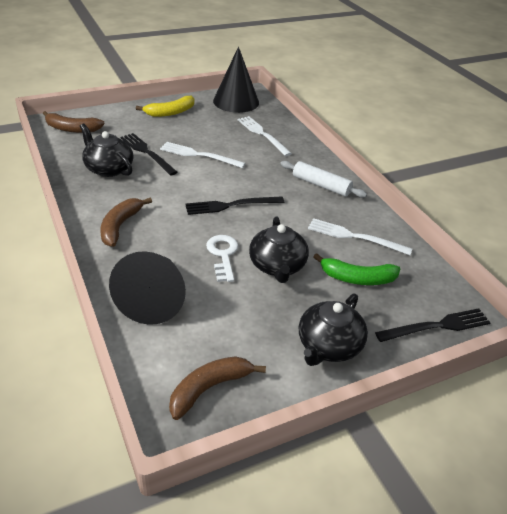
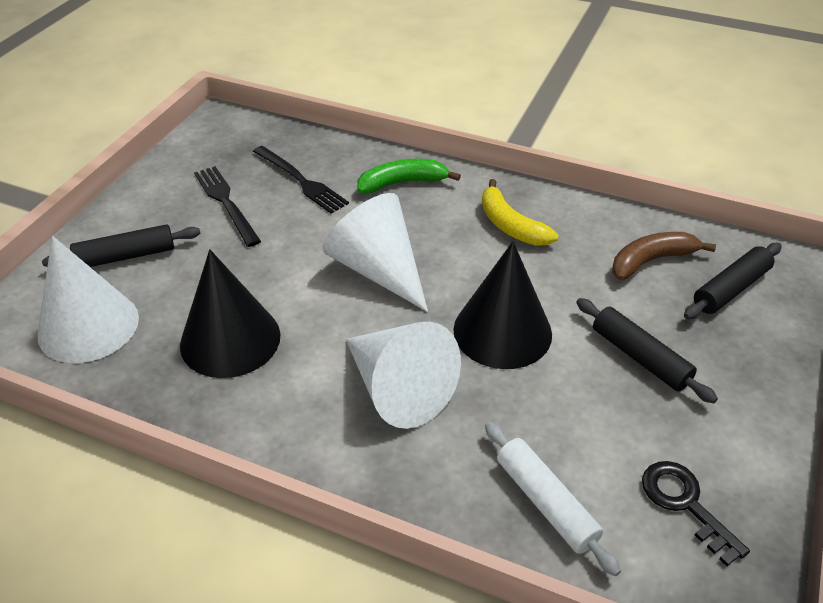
black fork: 3 -> 2
black key: 0 -> 1
black rolling pin: 0 -> 3
black teapot: 3 -> 0
brown banana: 3 -> 1
white cone: 0 -> 3
white fork: 3 -> 0
white key: 1 -> 0

